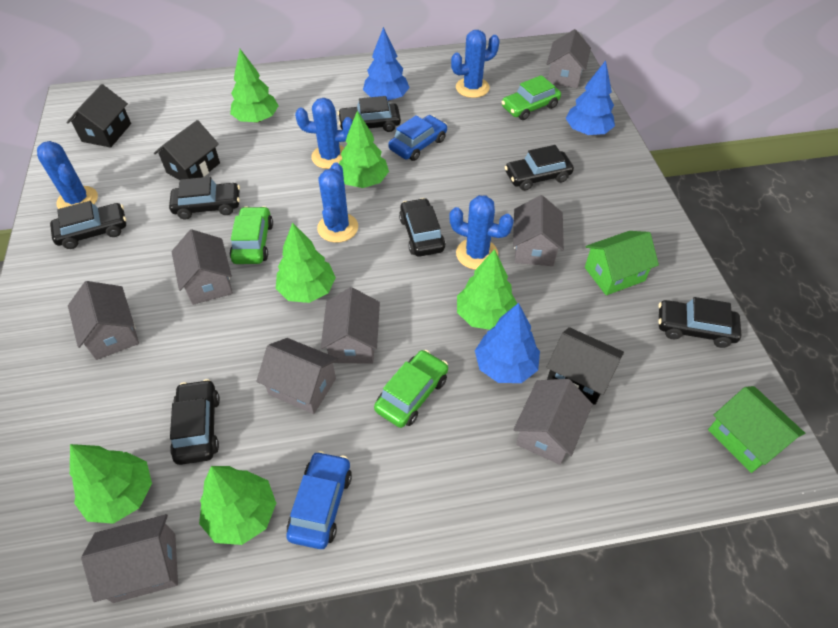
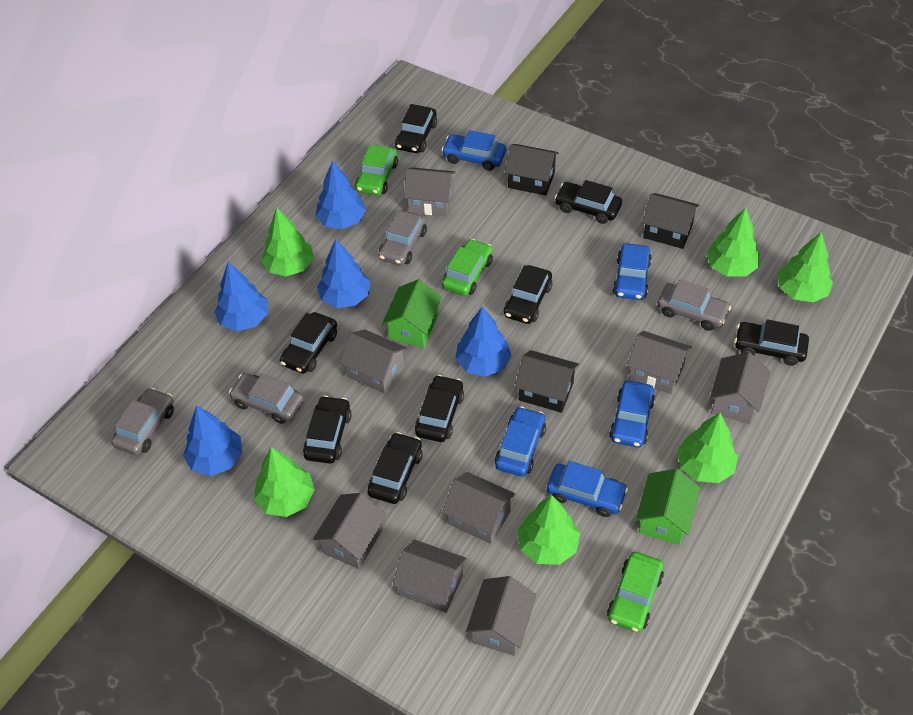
black car: 7 -> 8
blue cactus: 5 -> 0
blue car: 2 -> 5
blue tree: 3 -> 5
grey car: 0 -> 4

